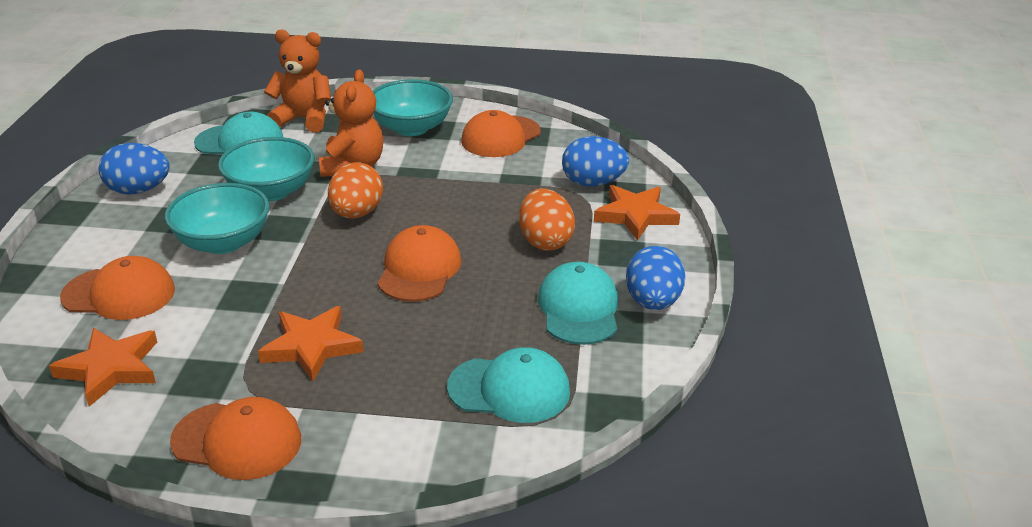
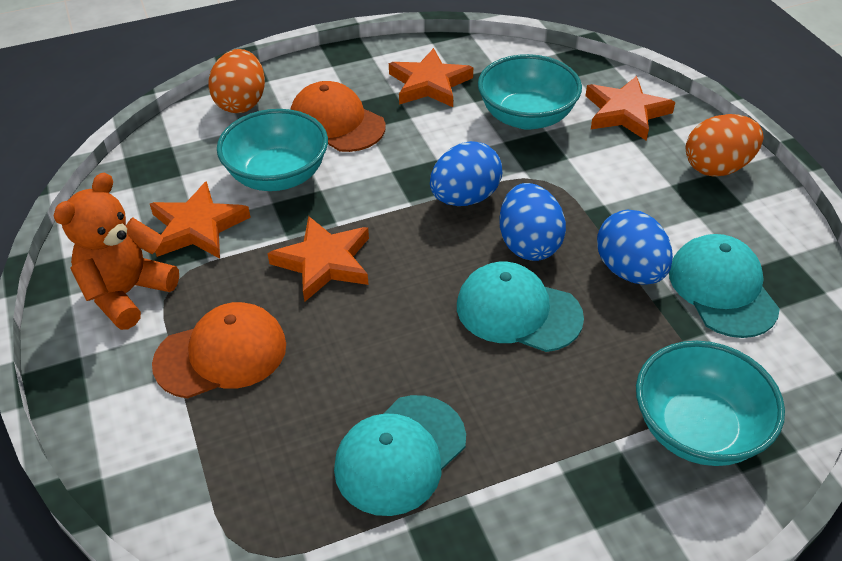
orange cap: 4 -> 2
orange star: 3 -> 4
orange teddy bear: 2 -> 1

